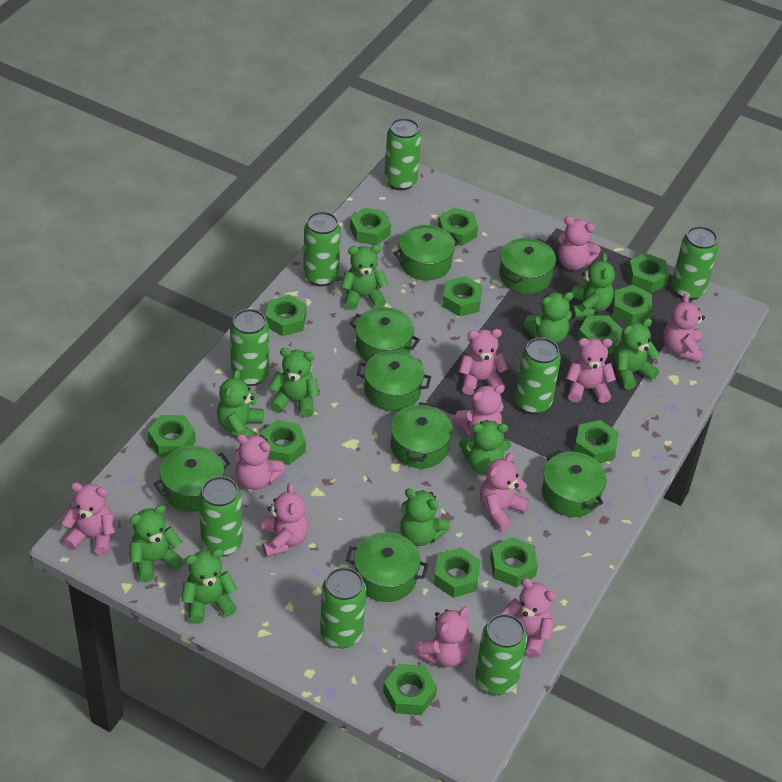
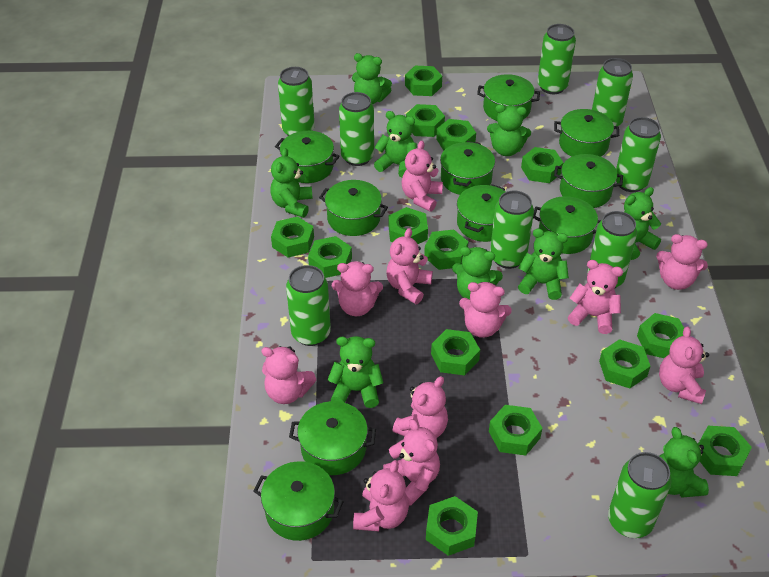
green can: 8 -> 9
green nut: 13 -> 14
green pot: 8 -> 10
green teddy bear: 10 -> 9

